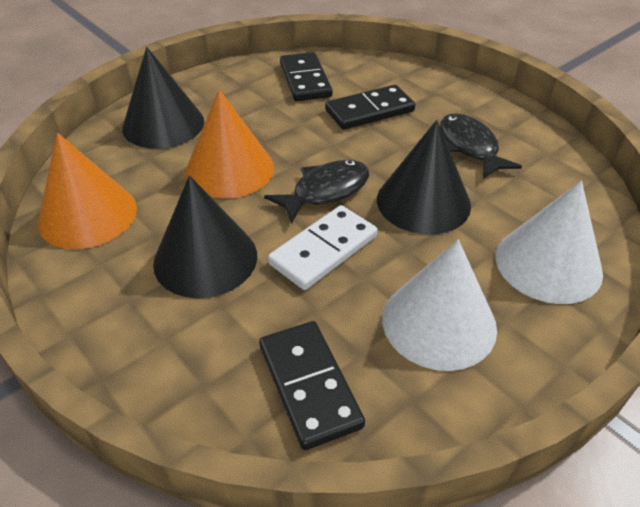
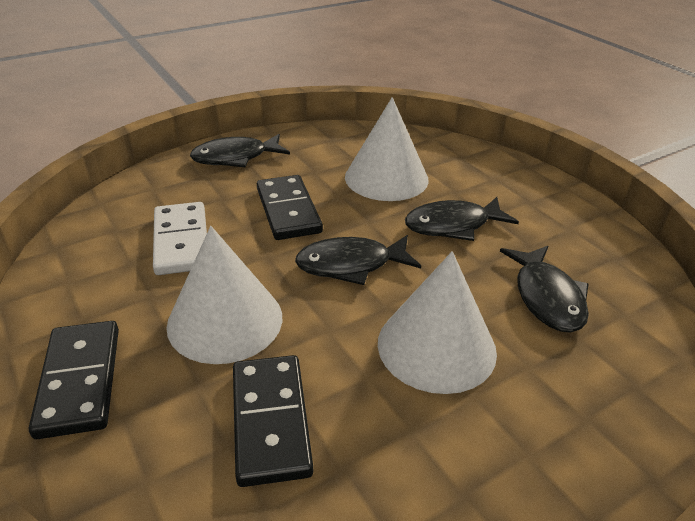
black cone: 3 -> 0
black fish: 2 -> 4
orange cone: 2 -> 0
white cone: 2 -> 3

